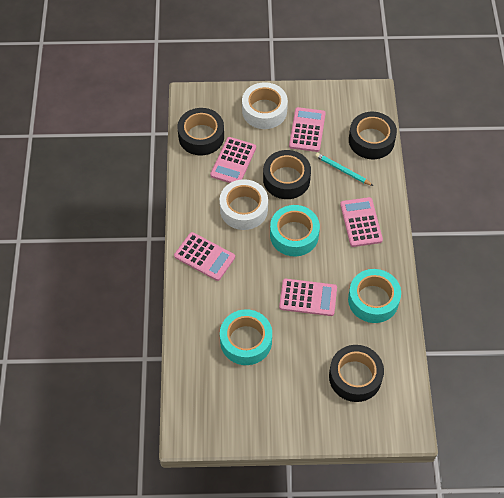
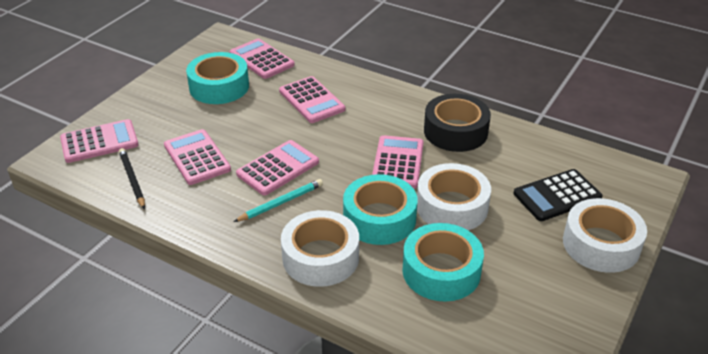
black calculator: 0 -> 1
black pencil: 0 -> 1
black tape: 4 -> 1
pink calculator: 5 -> 6
white tape: 2 -> 3

